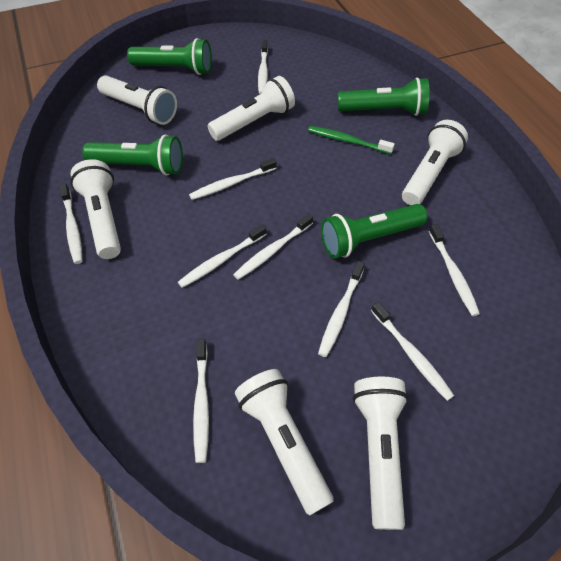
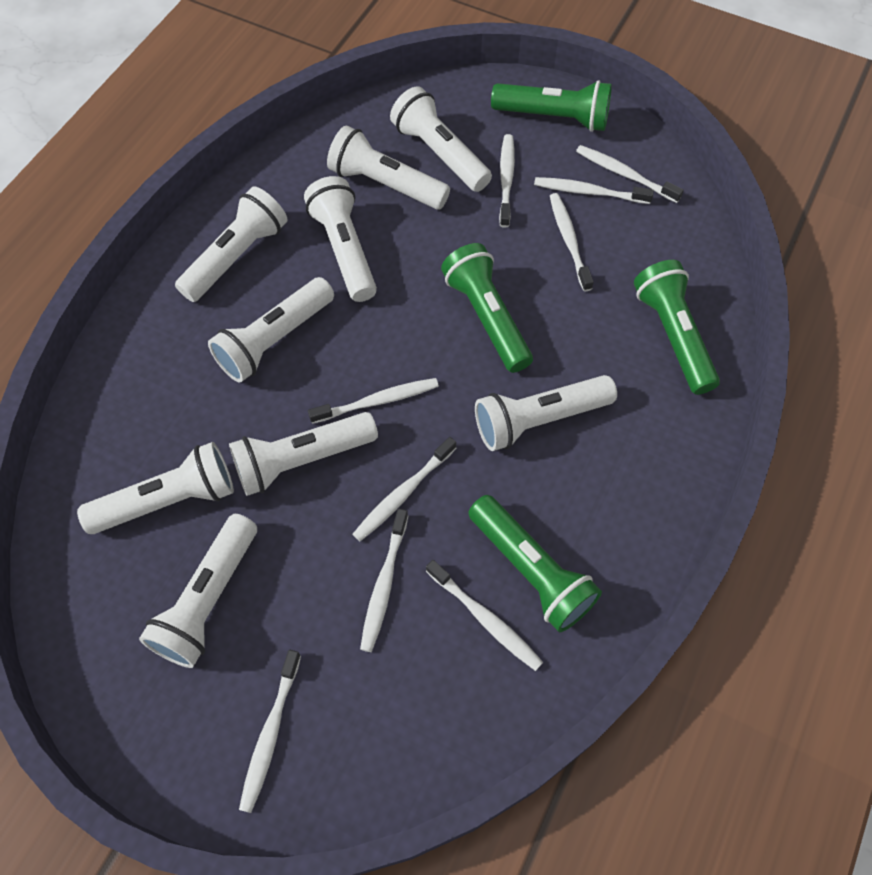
green toothbrush: 1 -> 0
white flashlight: 6 -> 9

